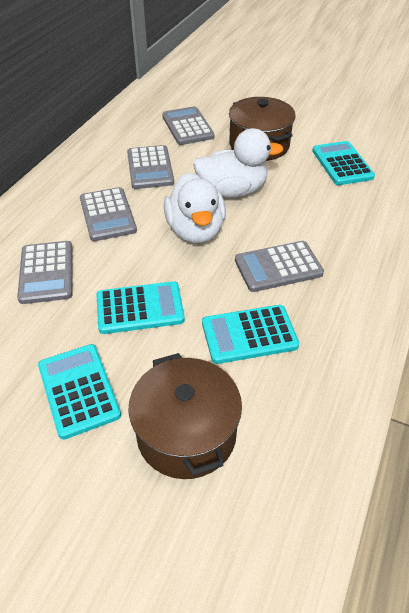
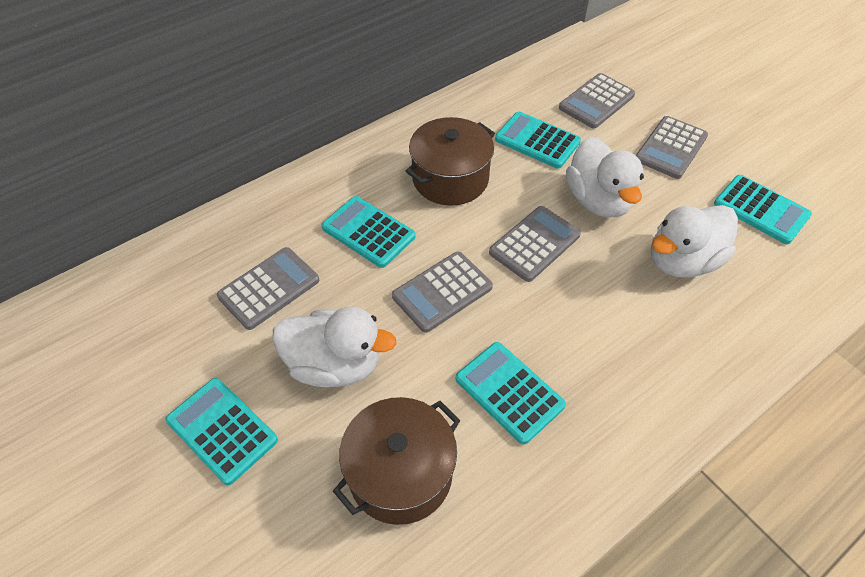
turquoise calculator: 4 -> 5
white duck: 2 -> 3

